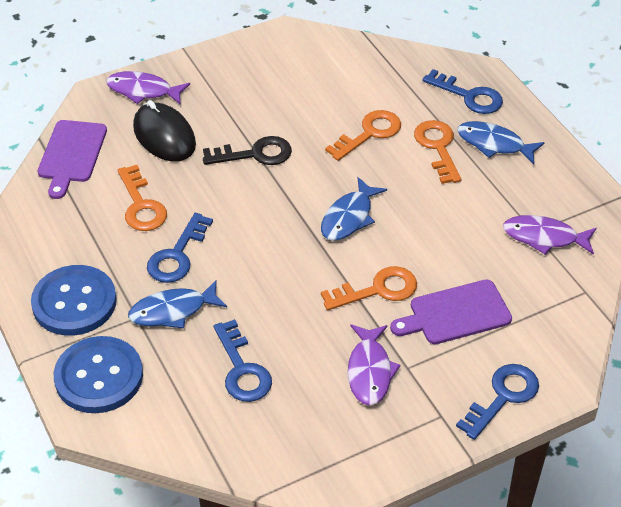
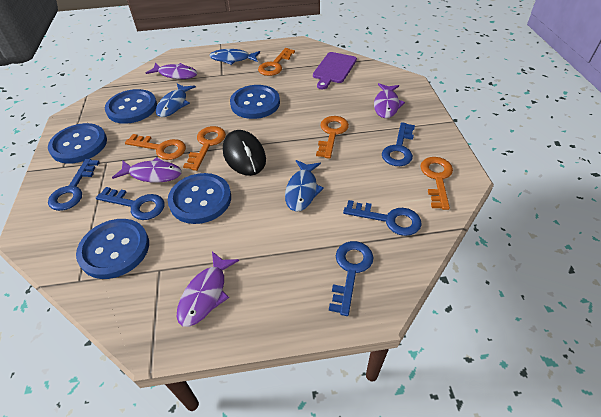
black key: 1 -> 0
blue button: 2 -> 5
blue key: 4 -> 5
orange key: 4 -> 5
purple cutting board: 2 -> 1
purple fish: 3 -> 4

